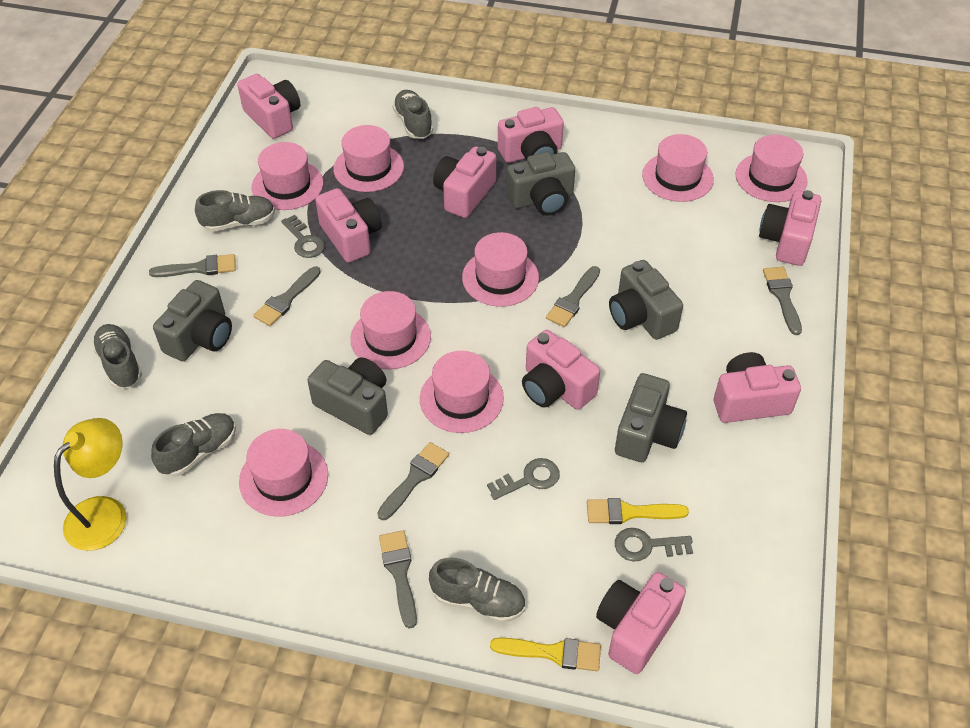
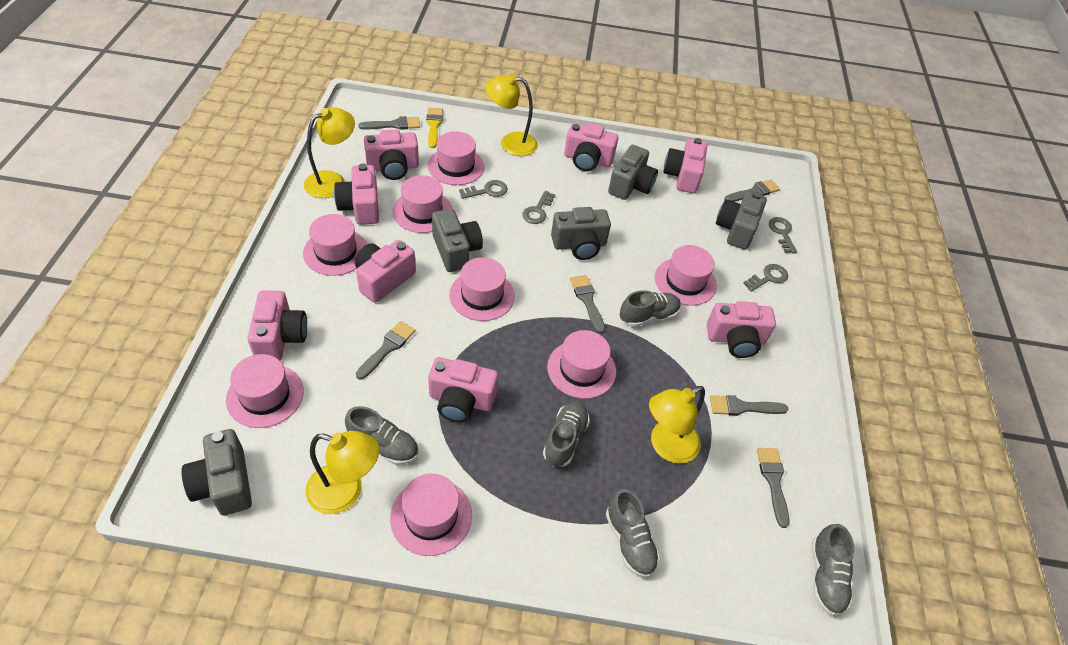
grey key: 3 -> 4
yellow brush: 2 -> 1
yellow lamp: 1 -> 4

